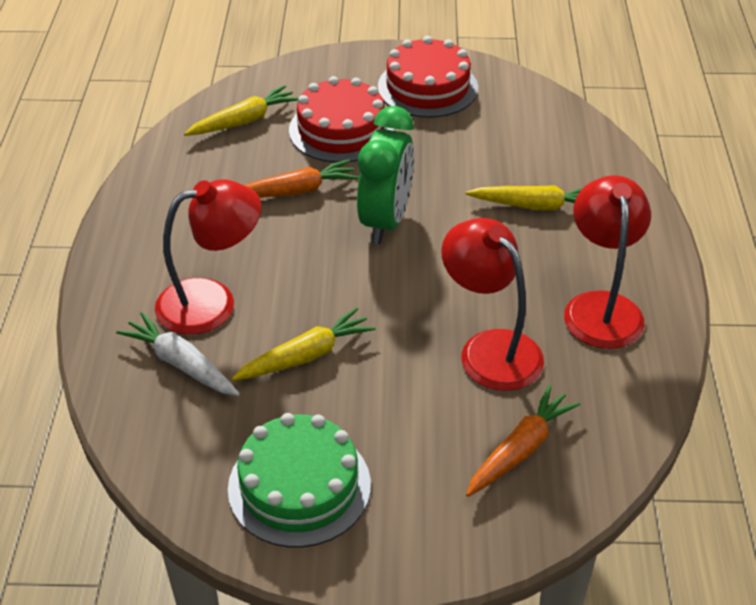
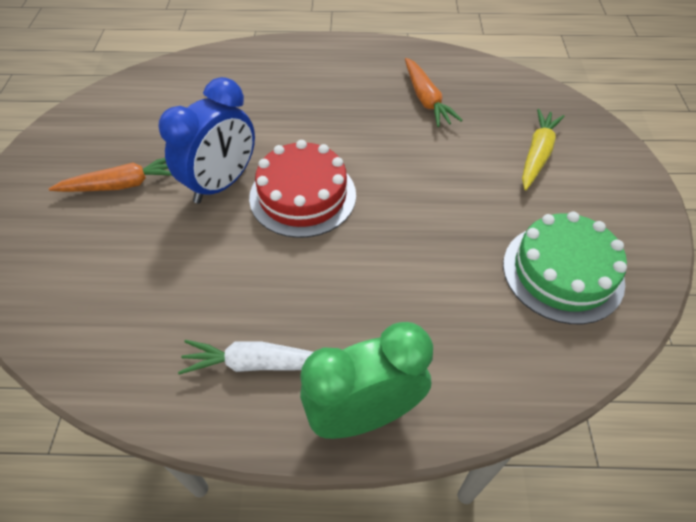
blue clock: 0 -> 1
red cake: 2 -> 1
red lamp: 3 -> 0
yellow carrot: 3 -> 1

